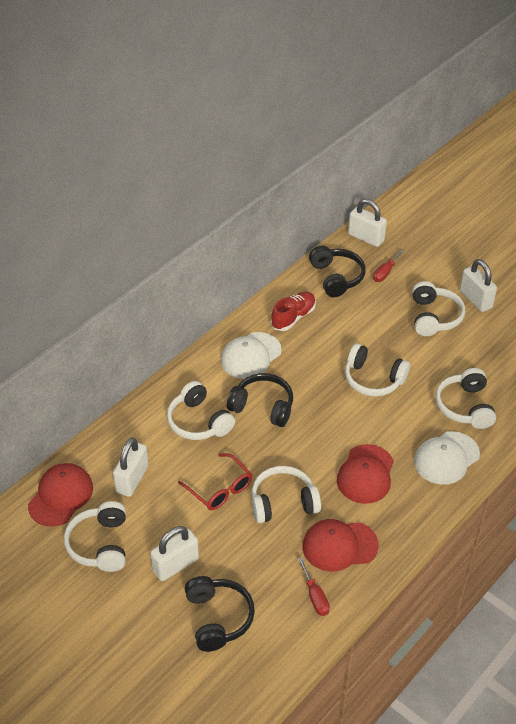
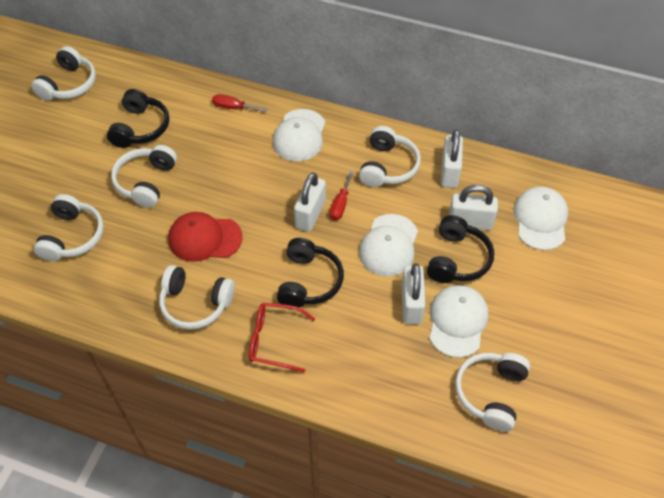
red cap: 3 -> 1
red shoe: 1 -> 0
white cap: 2 -> 4

